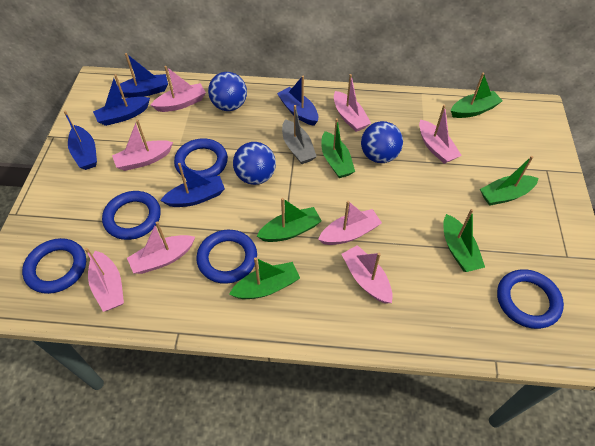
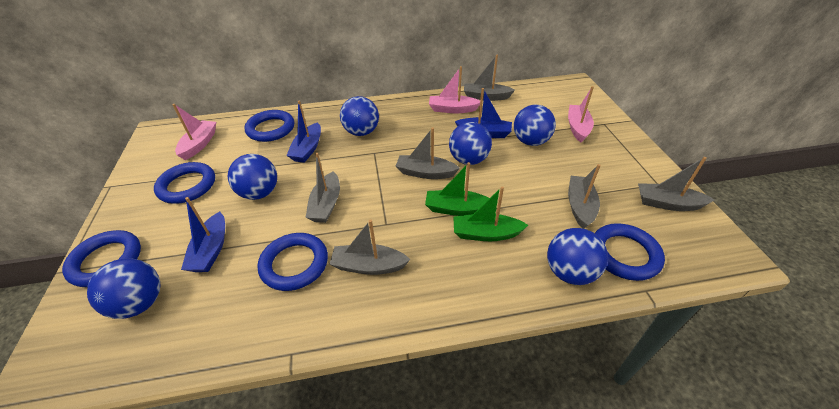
blue ball: 3 -> 6
blue boat: 5 -> 3
green boat: 6 -> 2
grey boat: 1 -> 6
pink boat: 8 -> 3

